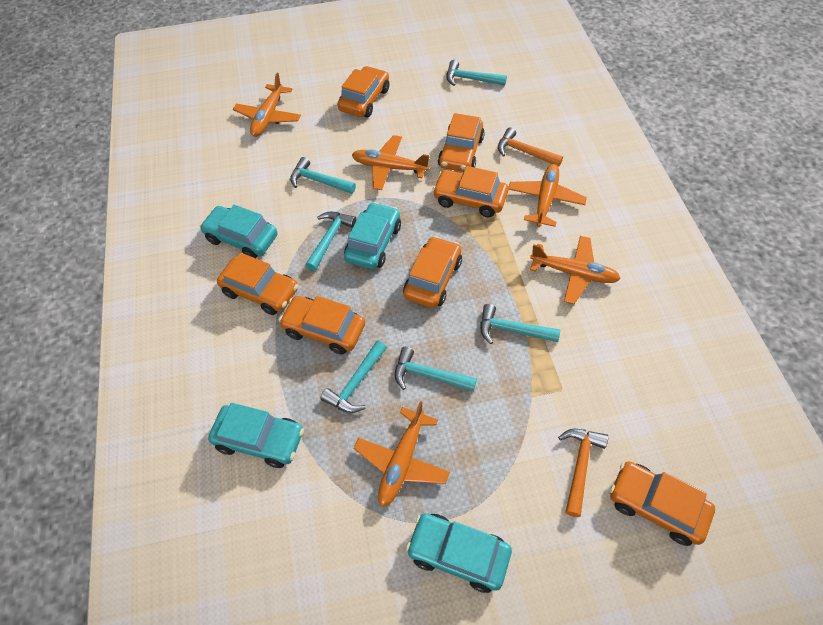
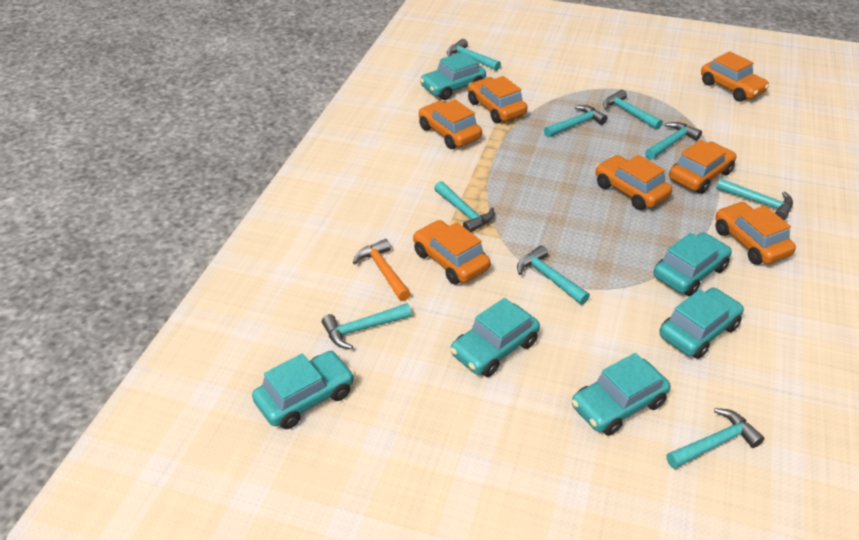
orange hammer: 2 -> 1
orange plane: 5 -> 0
turquoise car: 4 -> 6
turquoise hammer: 6 -> 9

